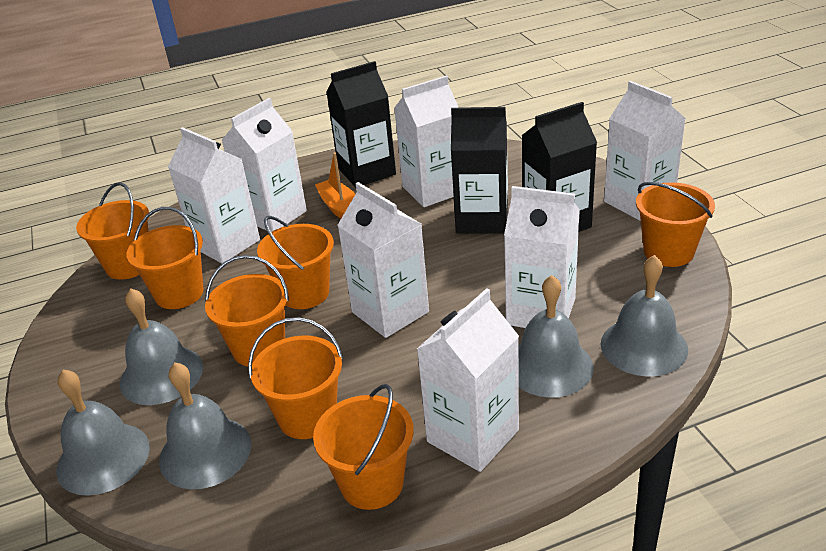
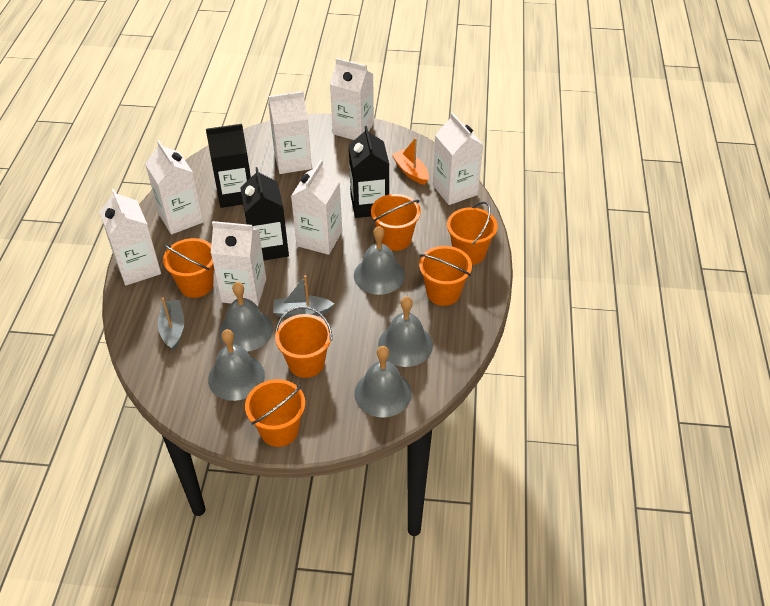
grey boat: 0 -> 2
orange bucket: 7 -> 6

